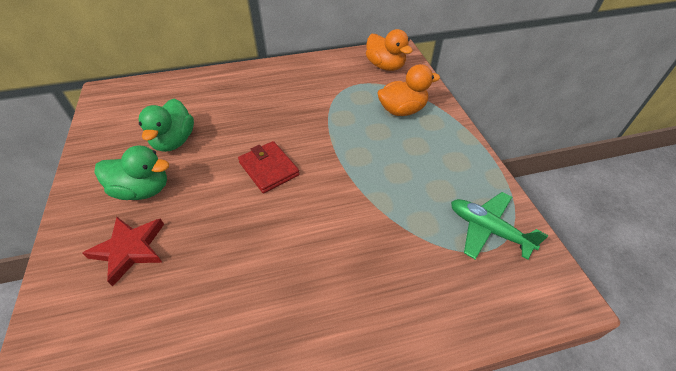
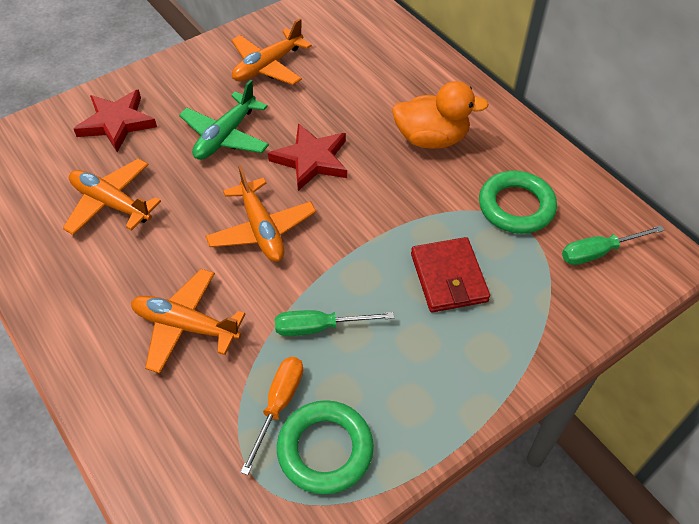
green duck: 2 -> 0
green ring: 0 -> 2
green screwdriver: 0 -> 2
orange duck: 2 -> 1
orange plane: 0 -> 4
orange screwdriver: 0 -> 1
red star: 1 -> 2

